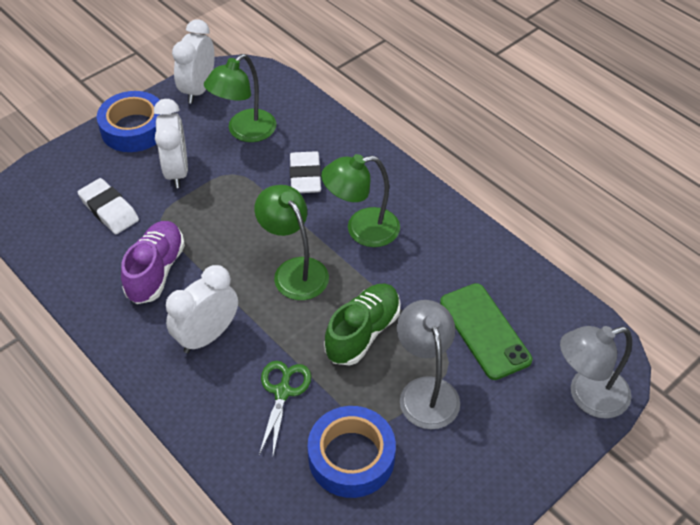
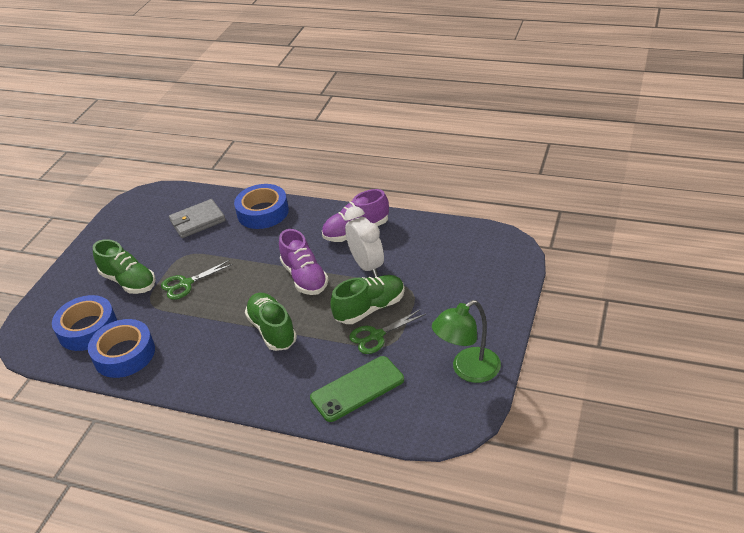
blue tape: 2 -> 3
green lamp: 3 -> 1
green scissors: 1 -> 2
green shoe: 1 -> 3
grey lamp: 2 -> 0
grey wallet: 0 -> 1
purple shoe: 1 -> 2
white clock: 3 -> 1
white eraser: 2 -> 0

